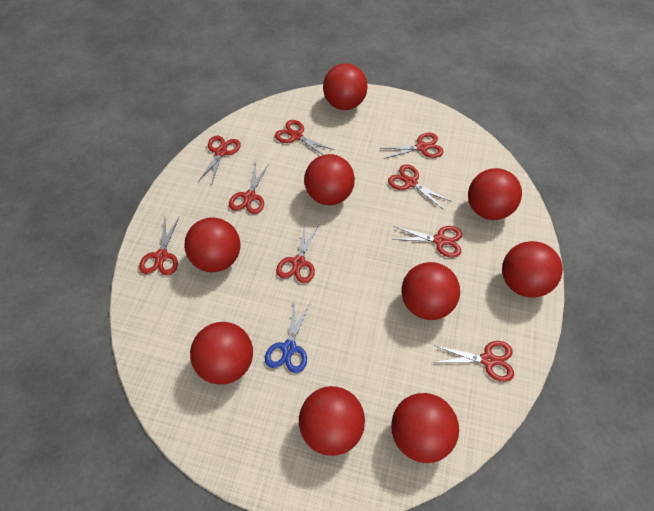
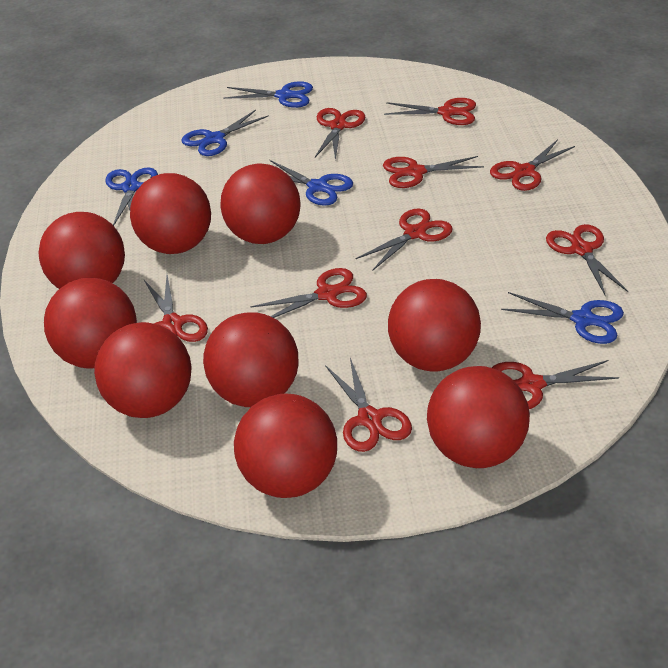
blue scissors: 1 -> 5
red scissors: 9 -> 10

